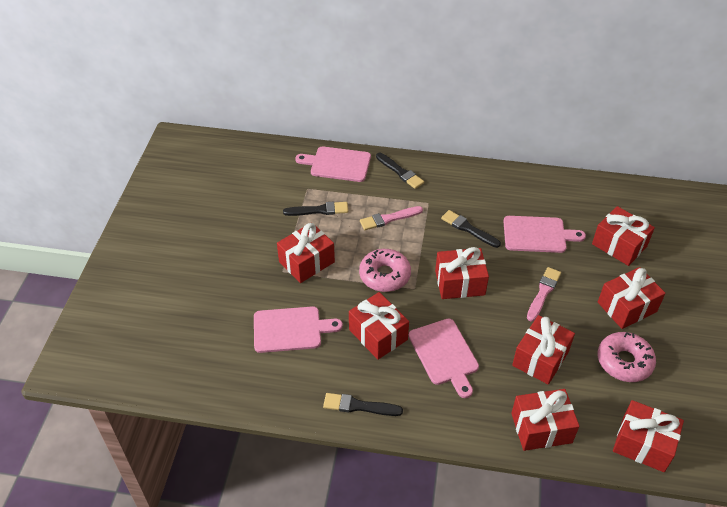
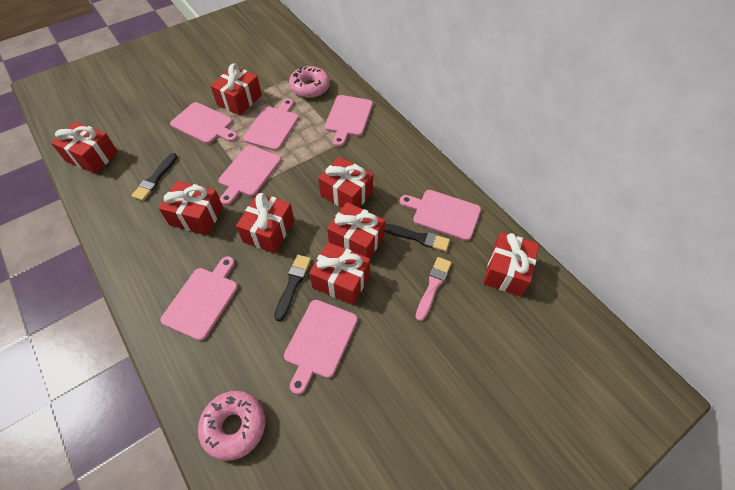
black brush: 4 -> 3
pink brush: 2 -> 1
pink cutting board: 4 -> 7

